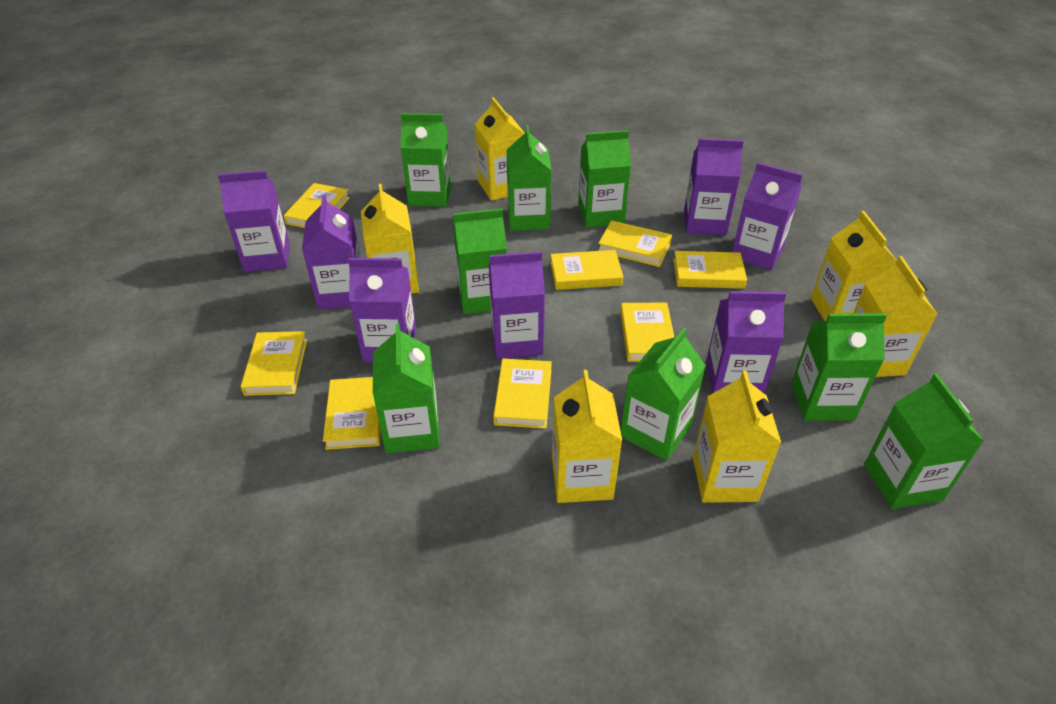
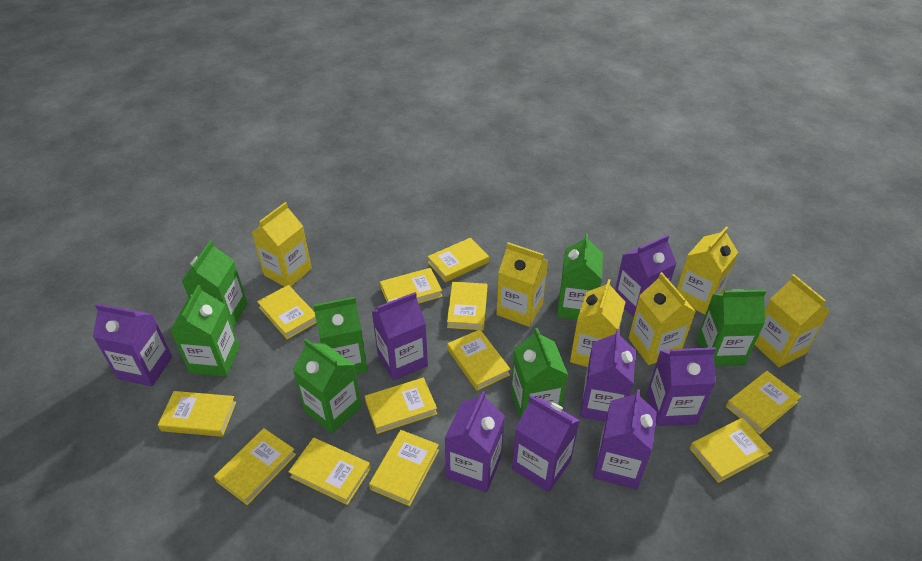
green carton: 8 -> 7
purple carton: 7 -> 8
yellow book: 8 -> 12

